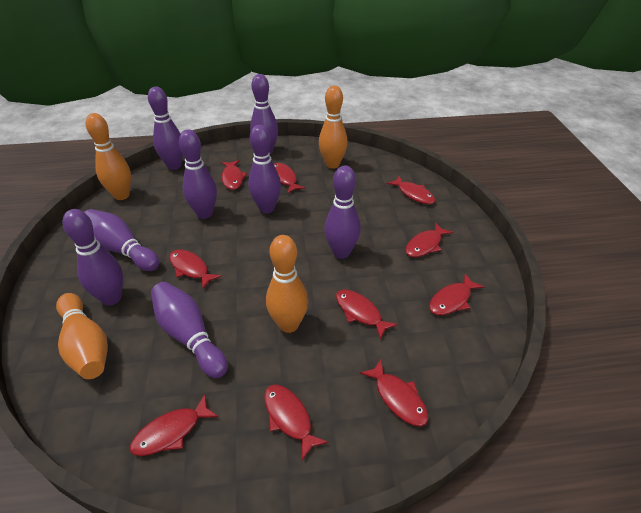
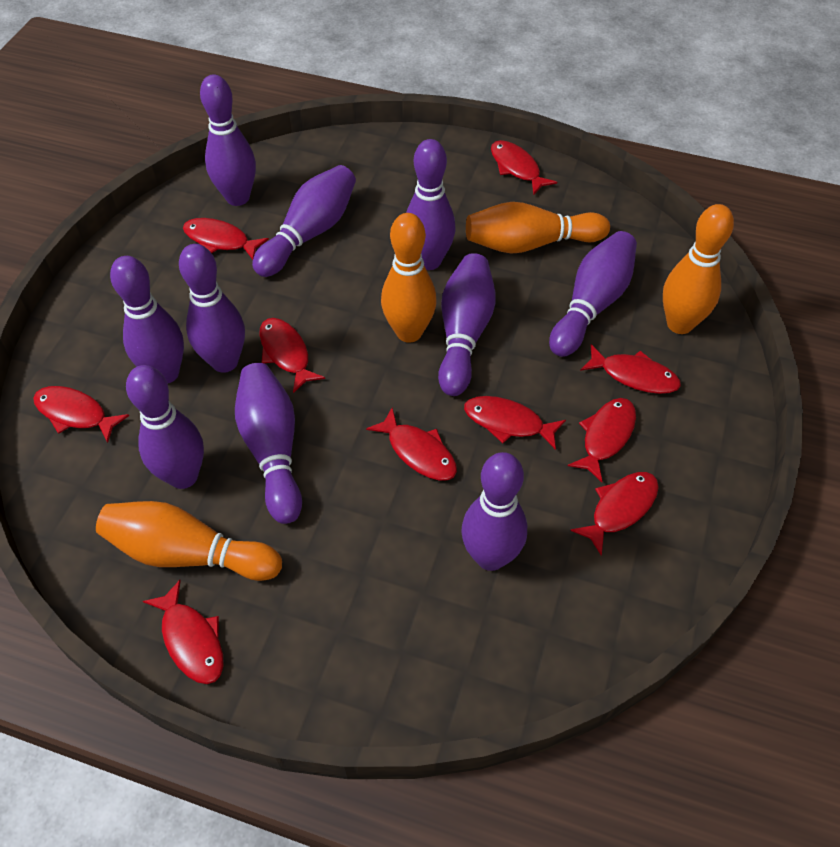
purple bowling pin: 8 -> 10

